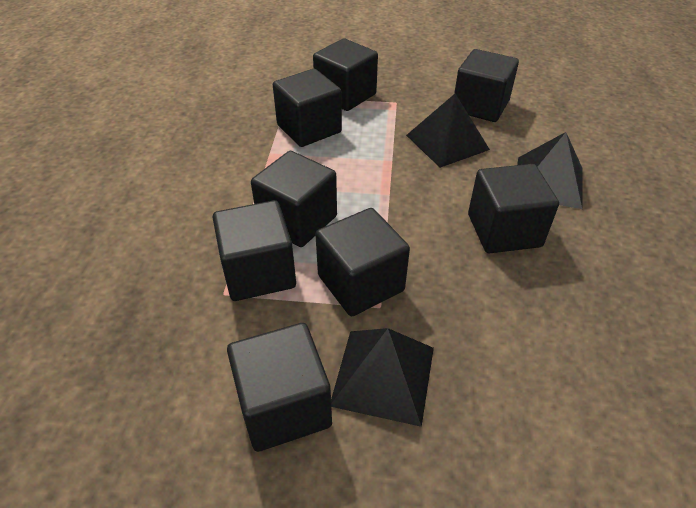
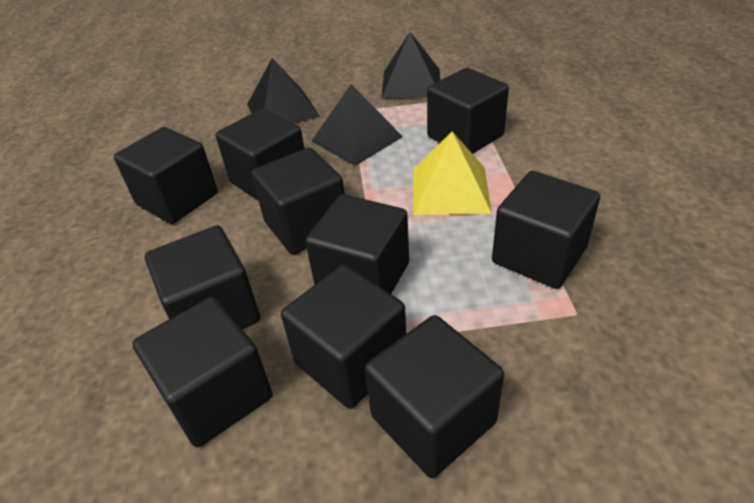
black cube: 8 -> 10
yellow pyramid: 0 -> 1

